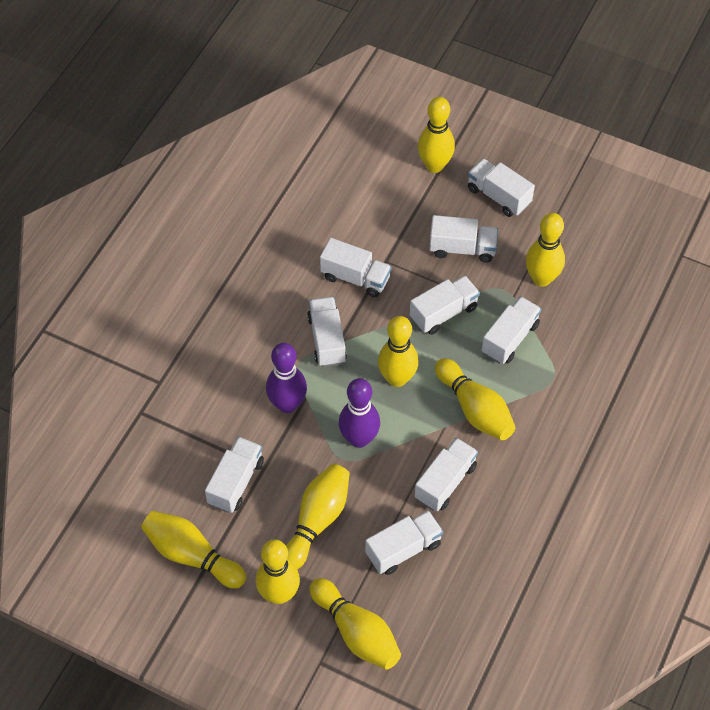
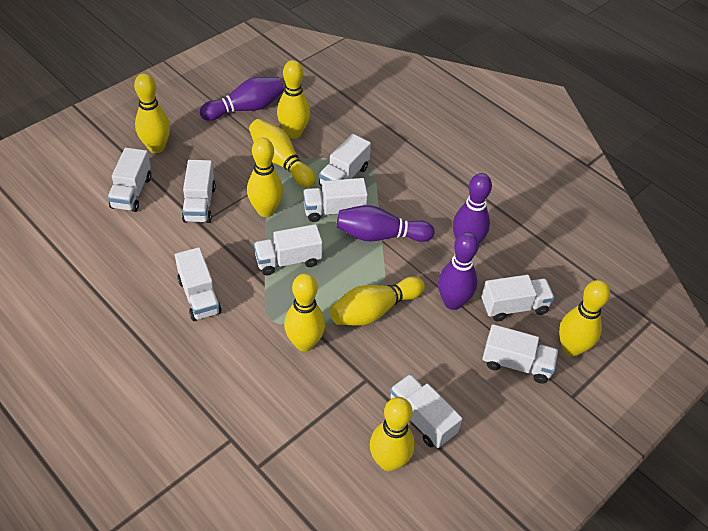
purple bowling pin: 2 -> 4

